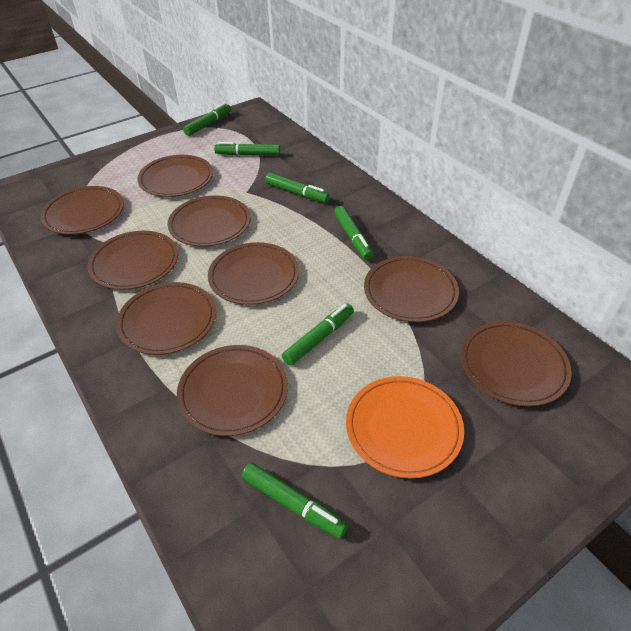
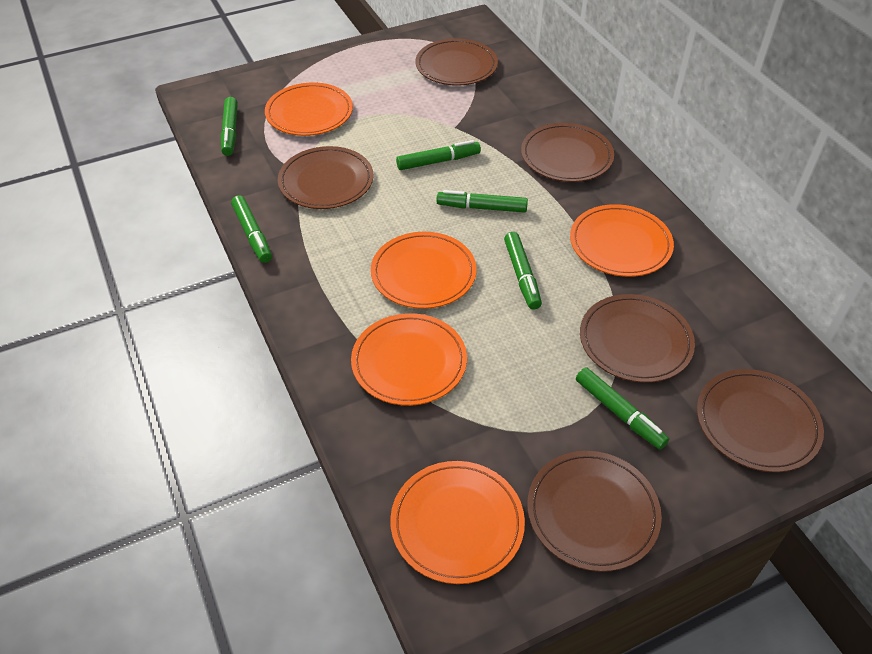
brown plate: 9 -> 6
orange plate: 1 -> 5

